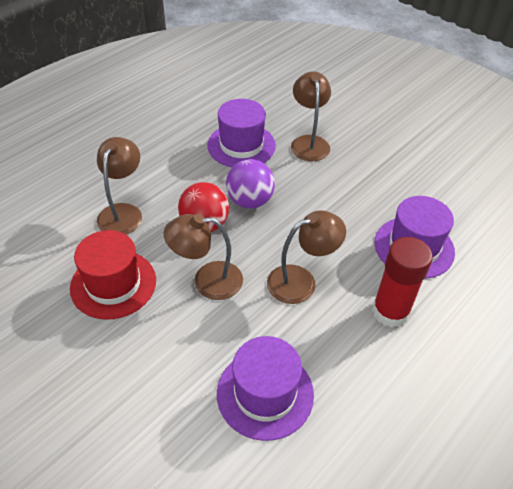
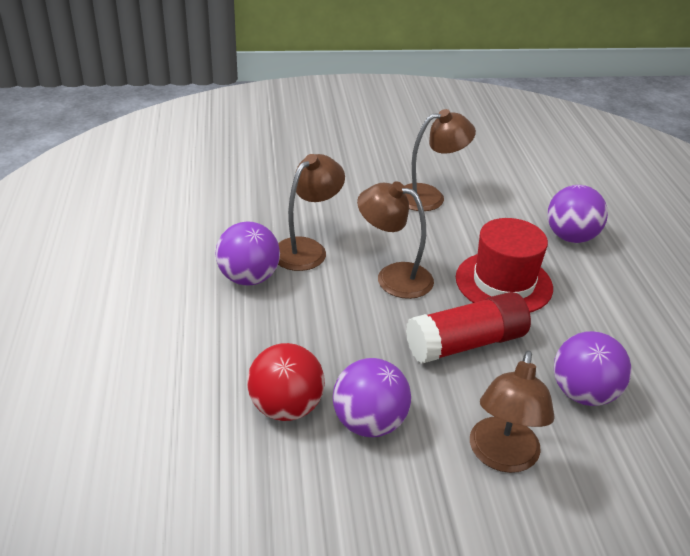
purple ball: 1 -> 4
purple hat: 3 -> 0

